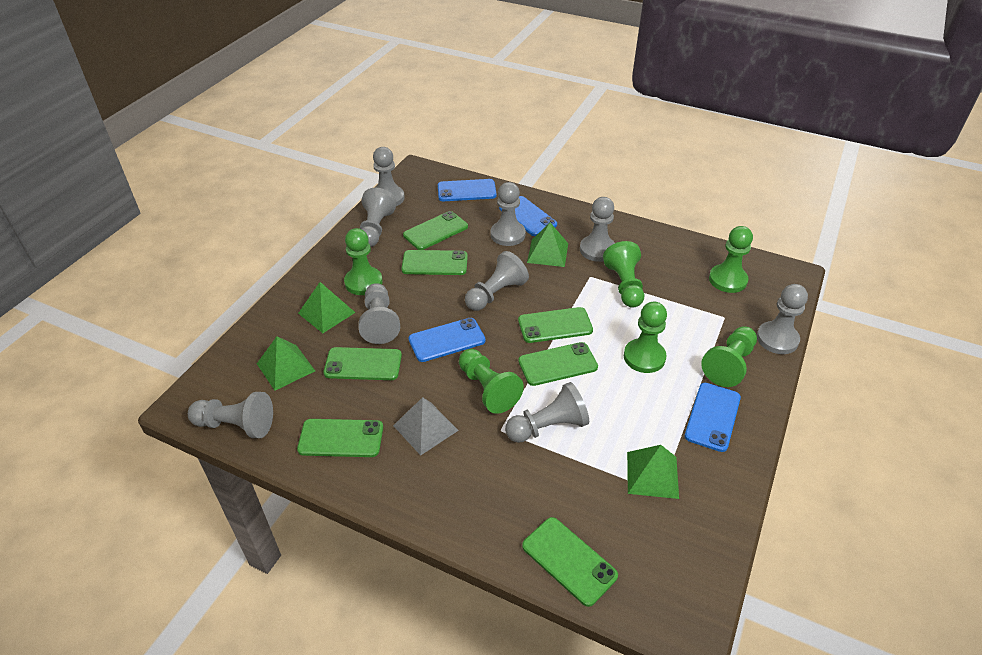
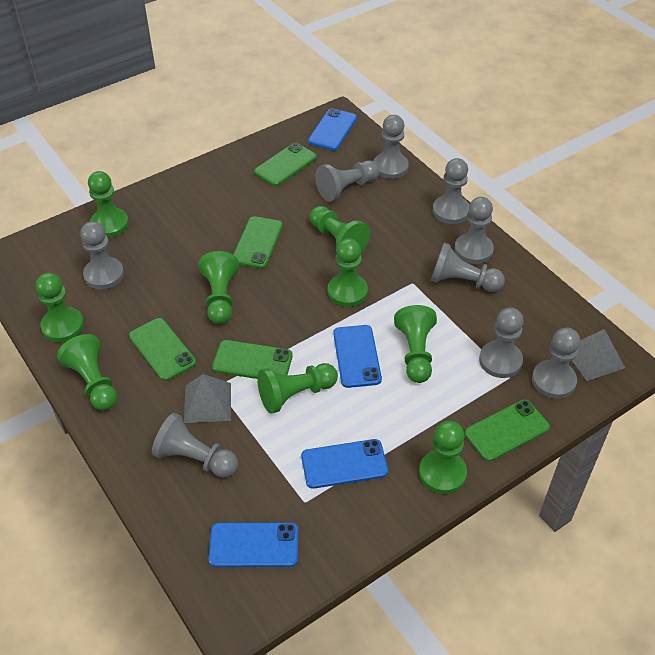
green pawn: 6 -> 9
green phone: 7 -> 5
green pyramid: 4 -> 0
grey pyramid: 1 -> 2

